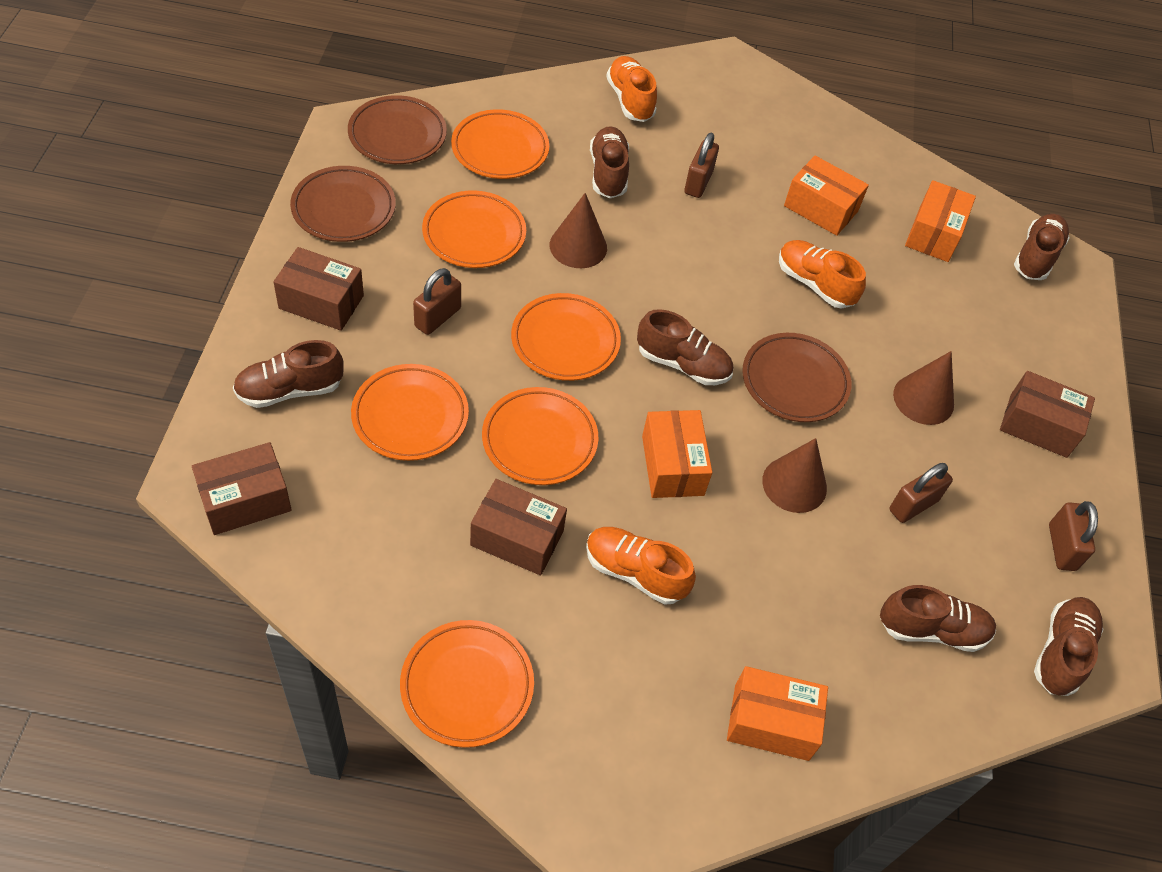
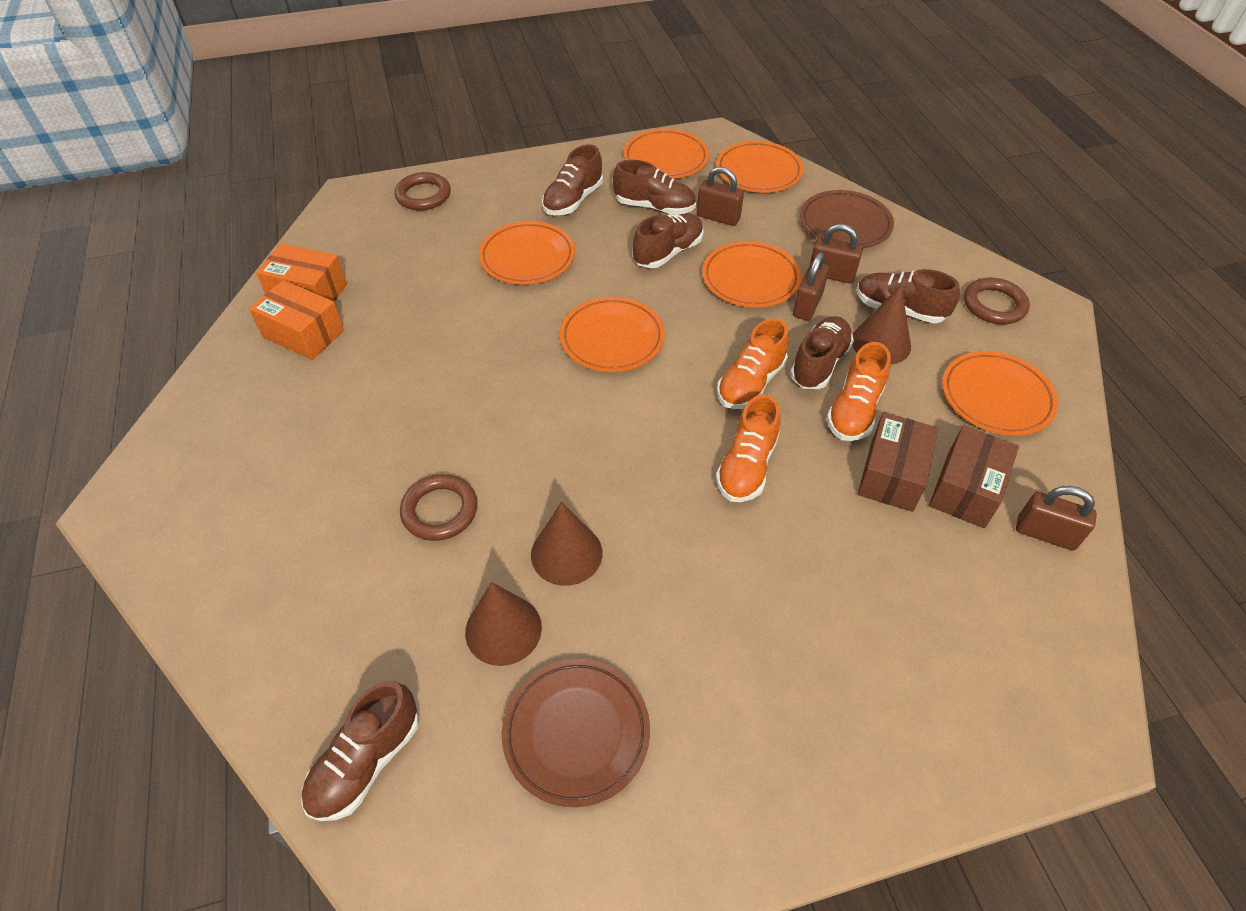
brown box: 4 -> 2
brown plate: 3 -> 2
brown ring: 0 -> 3
orange box: 4 -> 2

